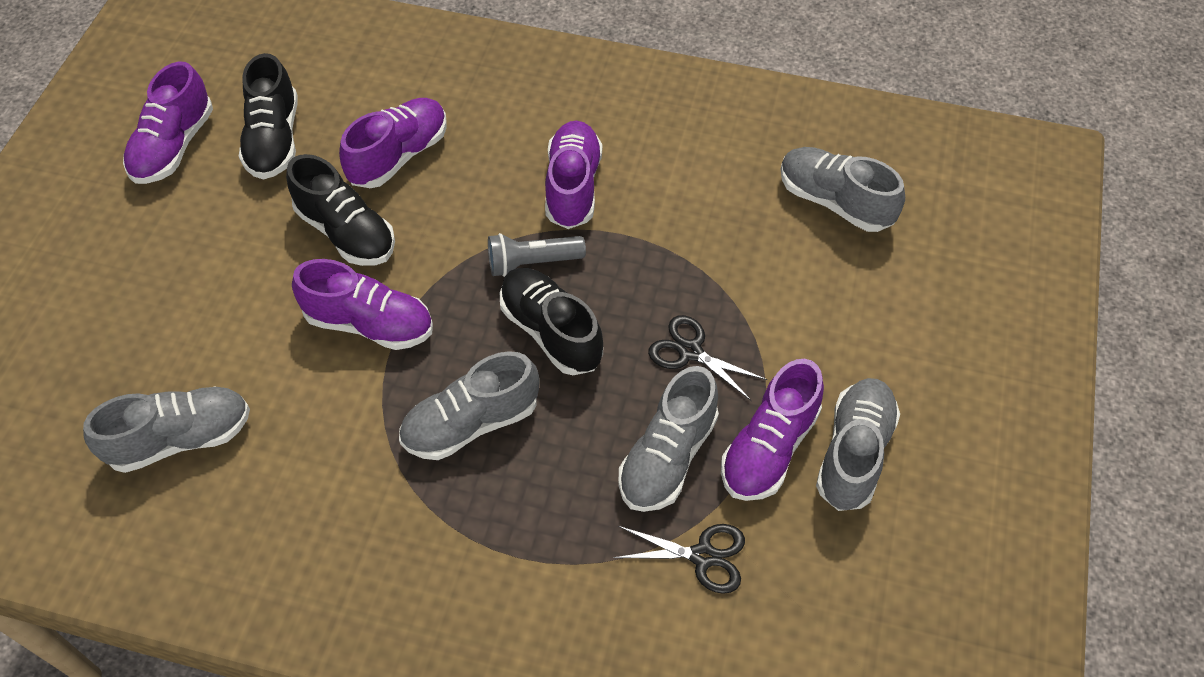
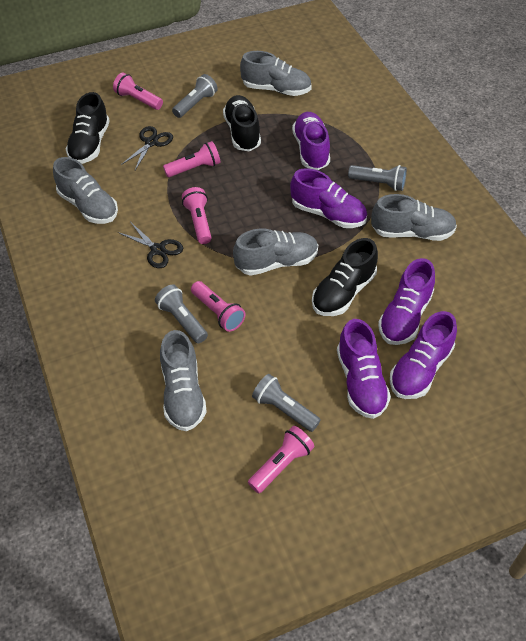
grey flashlight: 1 -> 4
pink flashlight: 0 -> 5

